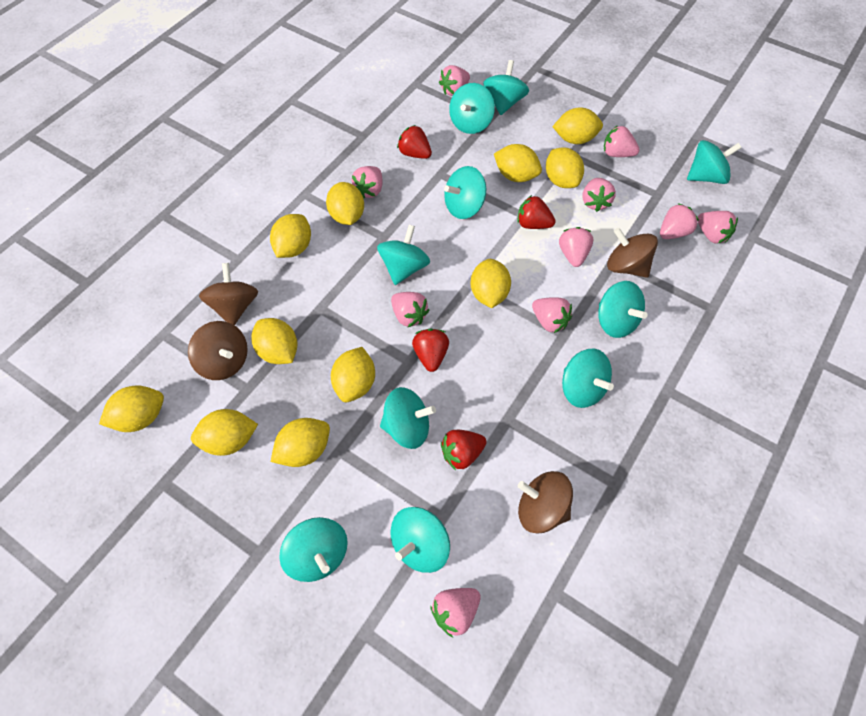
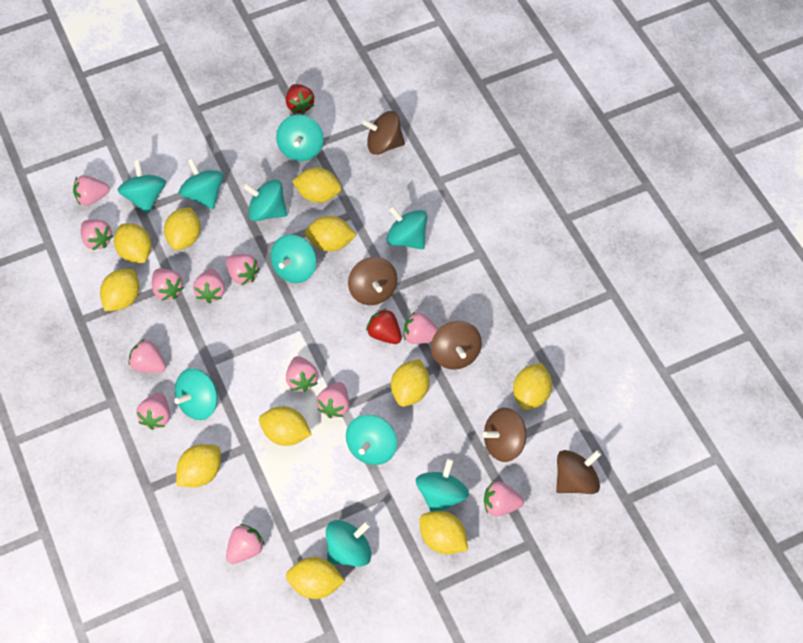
brown spinning top: 4 -> 5
pink strawberry: 10 -> 12
red strawberry: 4 -> 2

